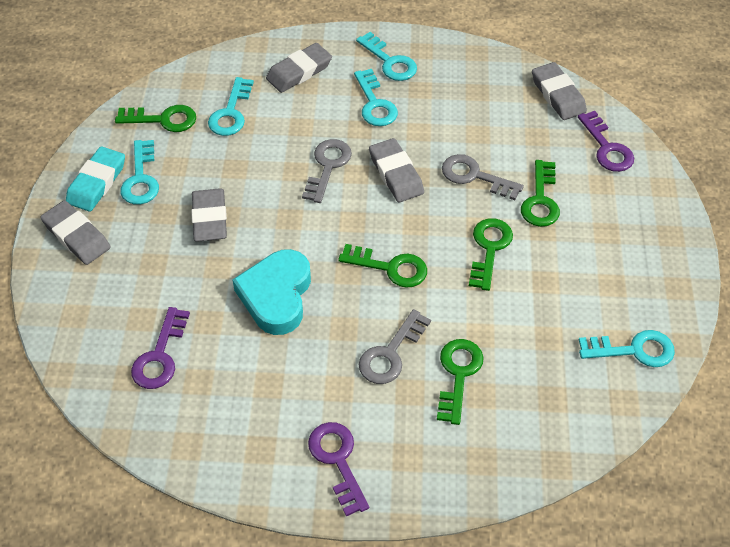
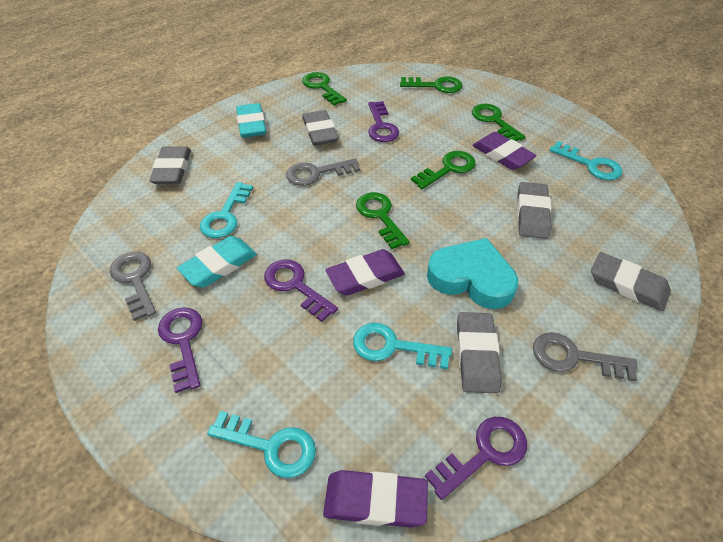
purple eraser: 0 -> 3
purple key: 3 -> 4
turquoise eraser: 1 -> 2
turquoise key: 5 -> 4

